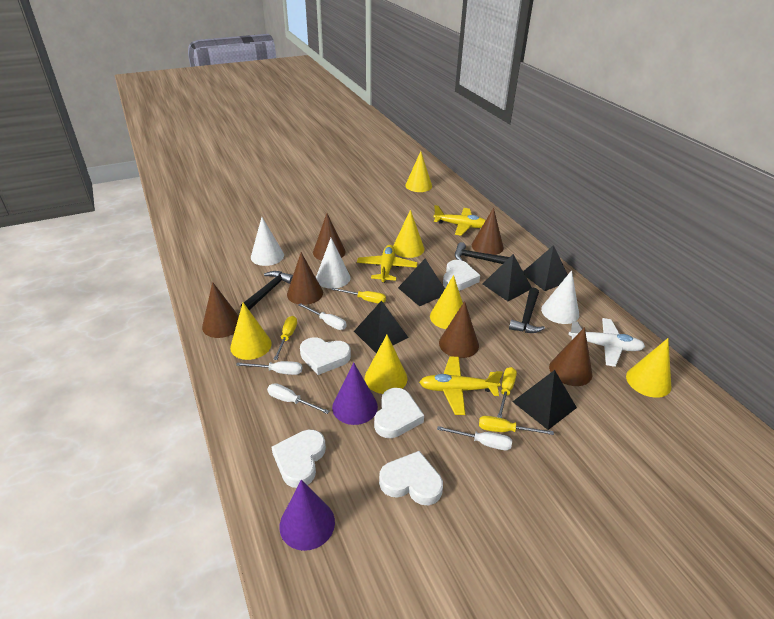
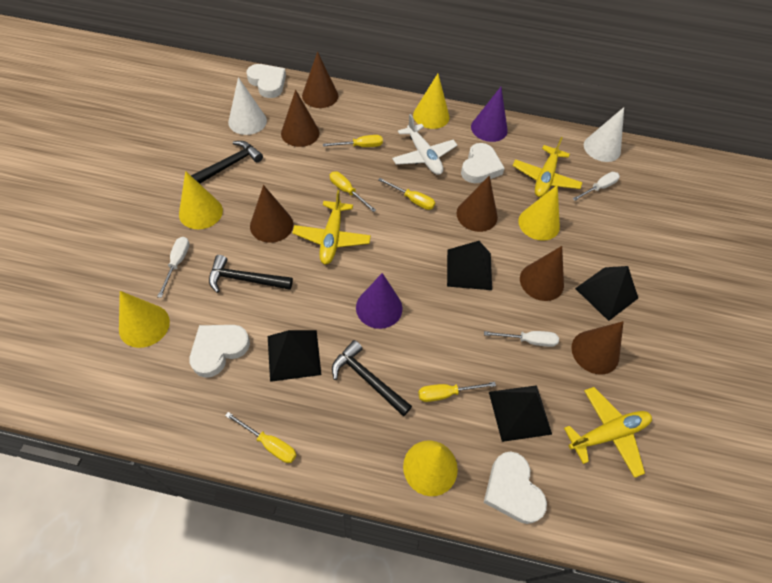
black pyramid: 5 -> 4
white cone: 3 -> 2
white heart: 5 -> 4
white screwdriver: 4 -> 3
yellow cone: 6 -> 5
yellow screwdriver: 4 -> 5

